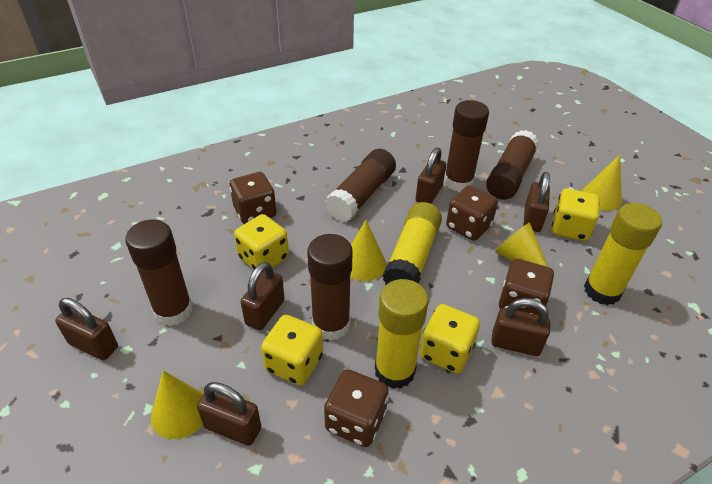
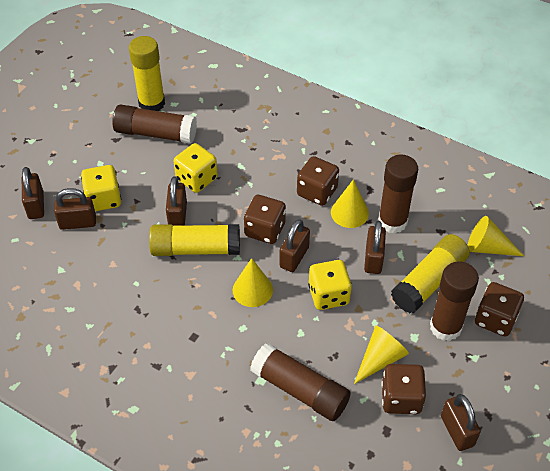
brown glue stick: 5 -> 4
yellow dice: 4 -> 3

